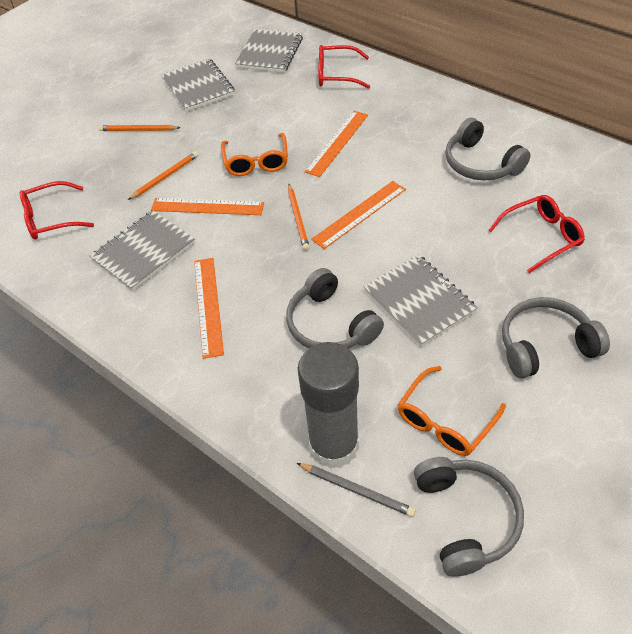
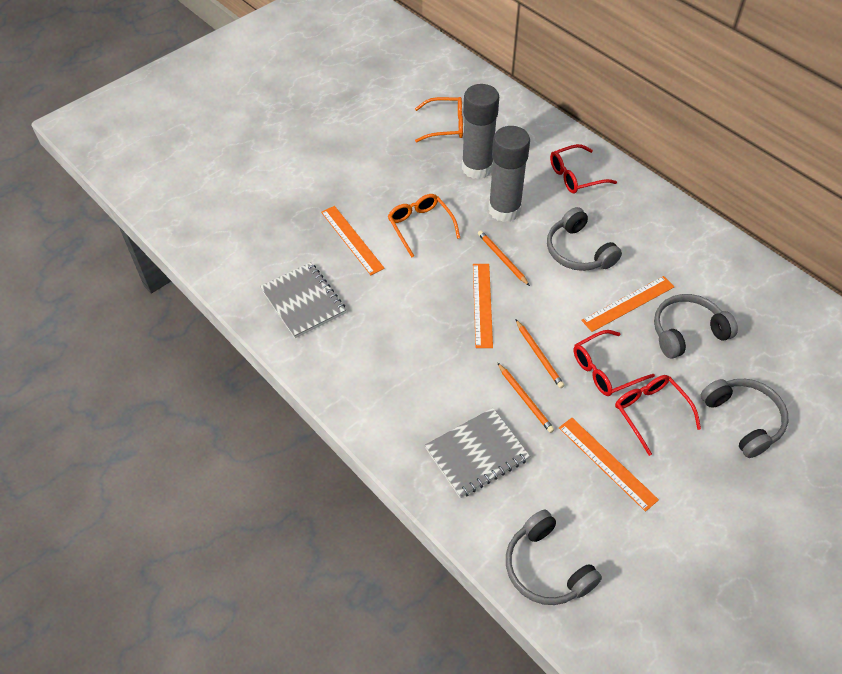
grey glue stick: 1 -> 2
grey notebook: 4 -> 2
grey pencil: 1 -> 0

